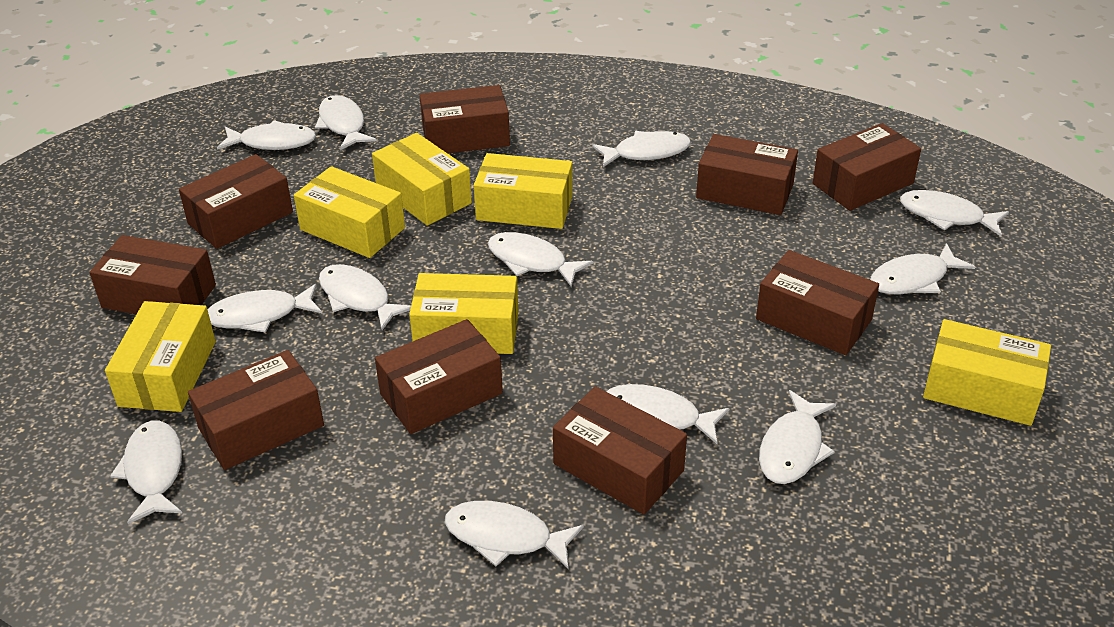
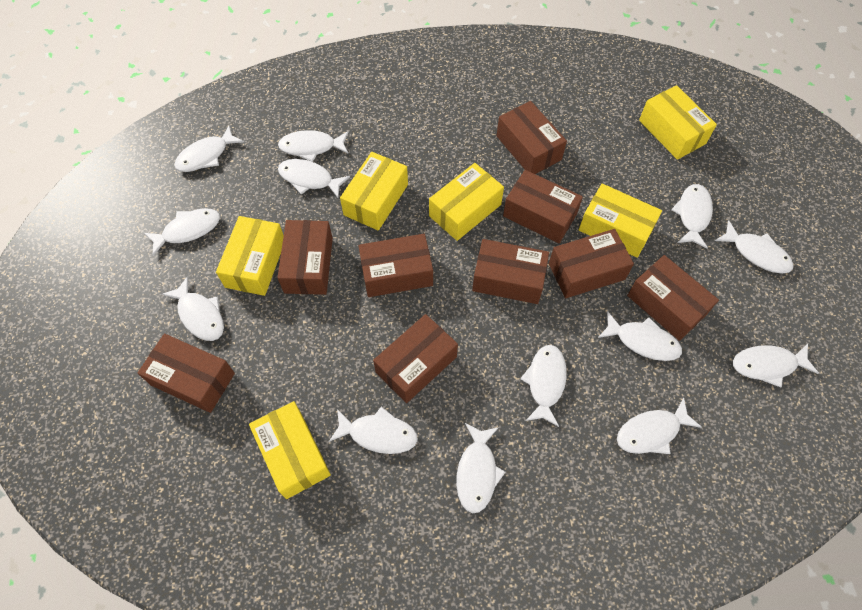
white fish: 12 -> 13

